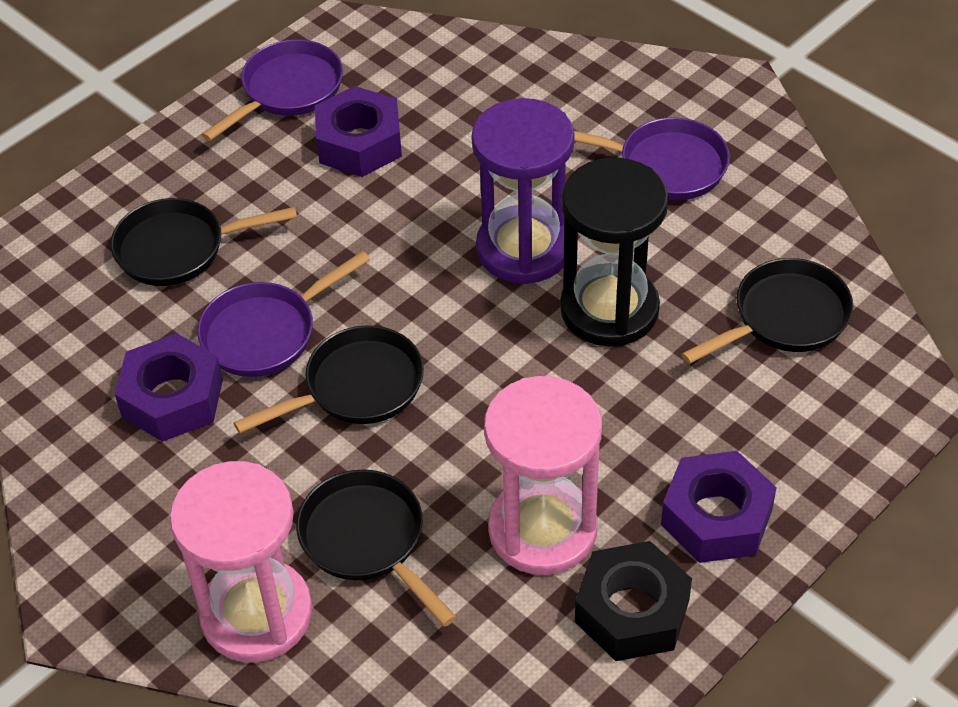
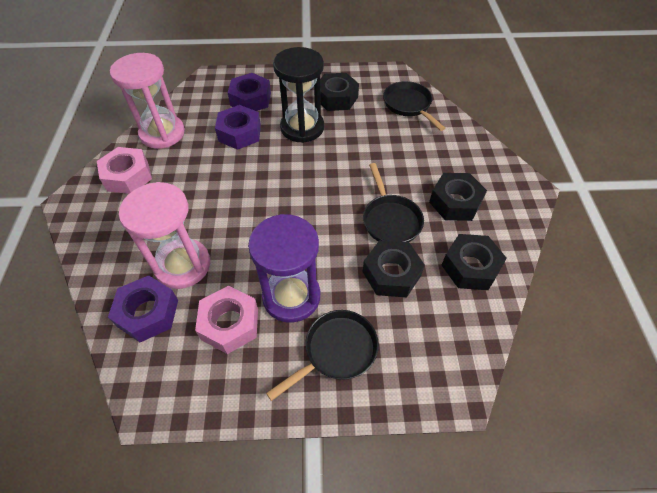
black nut: 1 -> 4
black pan: 4 -> 3
pink nut: 0 -> 2
purple pan: 3 -> 0

